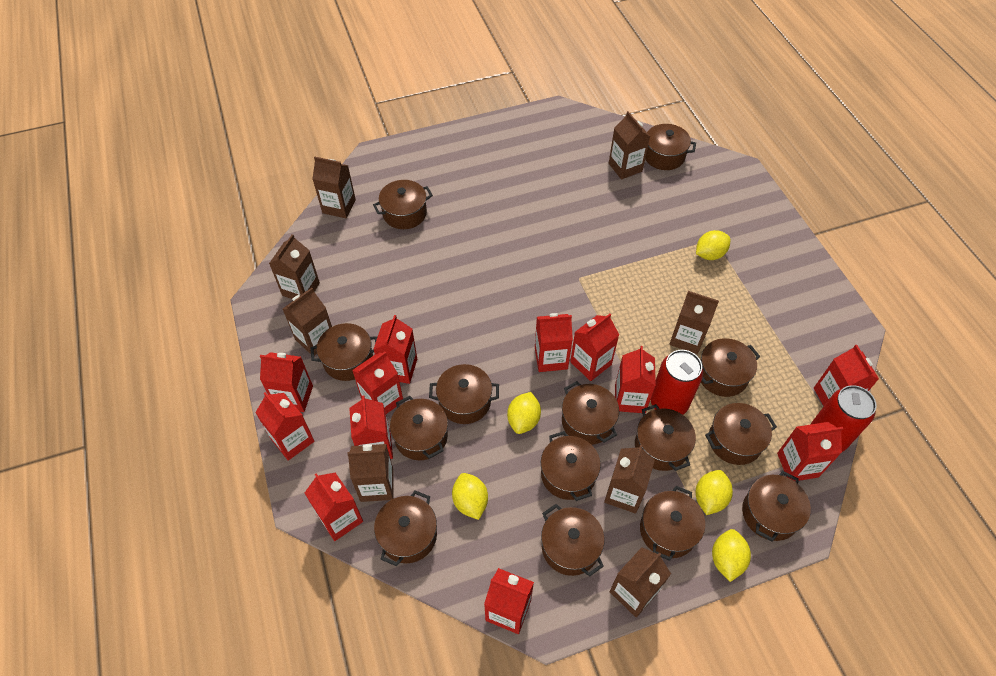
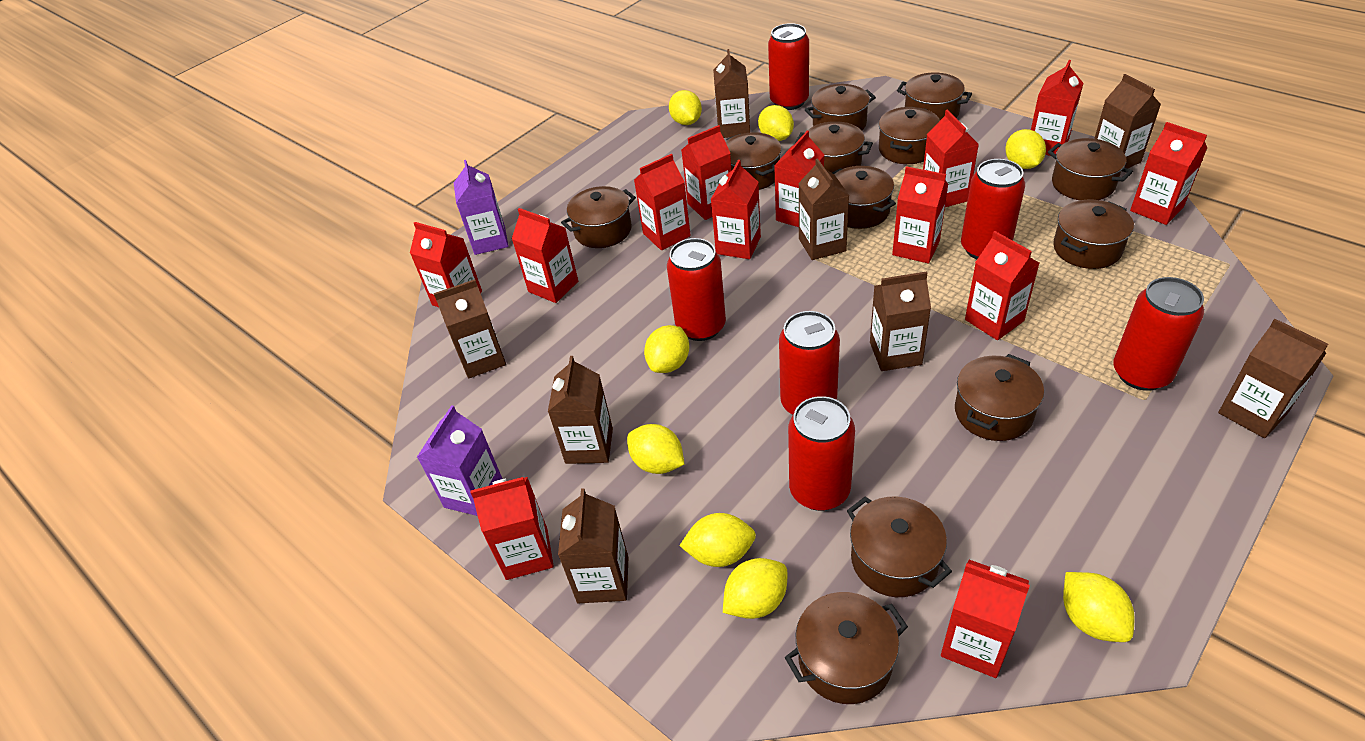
brown pot: 14 -> 12
purple carton: 0 -> 2
red can: 2 -> 6
red carton: 12 -> 13
yellow lemon: 5 -> 8

